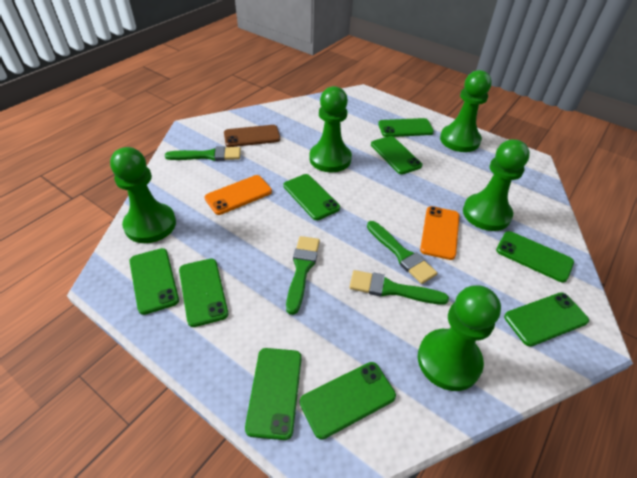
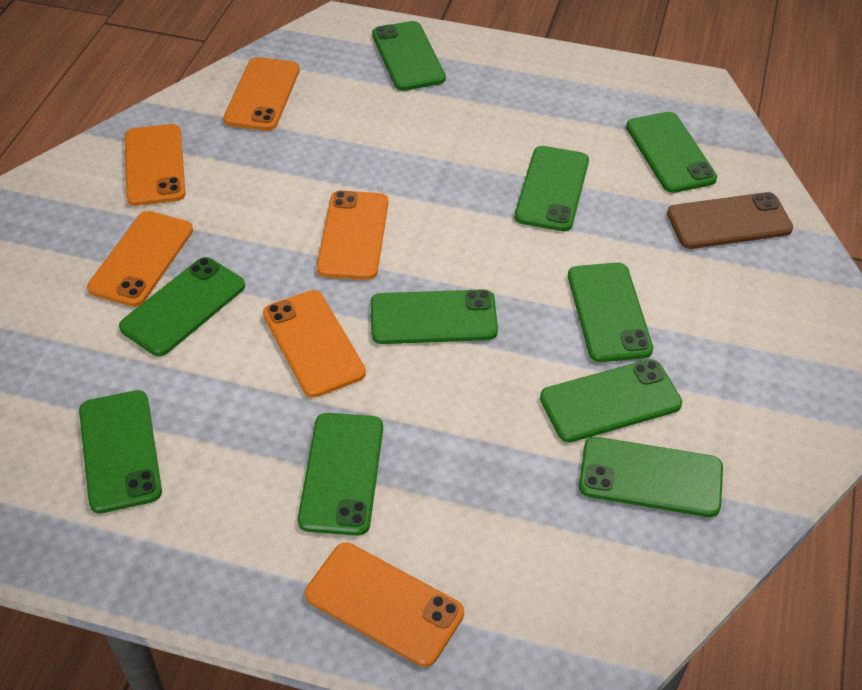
green brush: 4 -> 0
green pawn: 5 -> 0
green phone: 9 -> 10
orange phone: 2 -> 6

